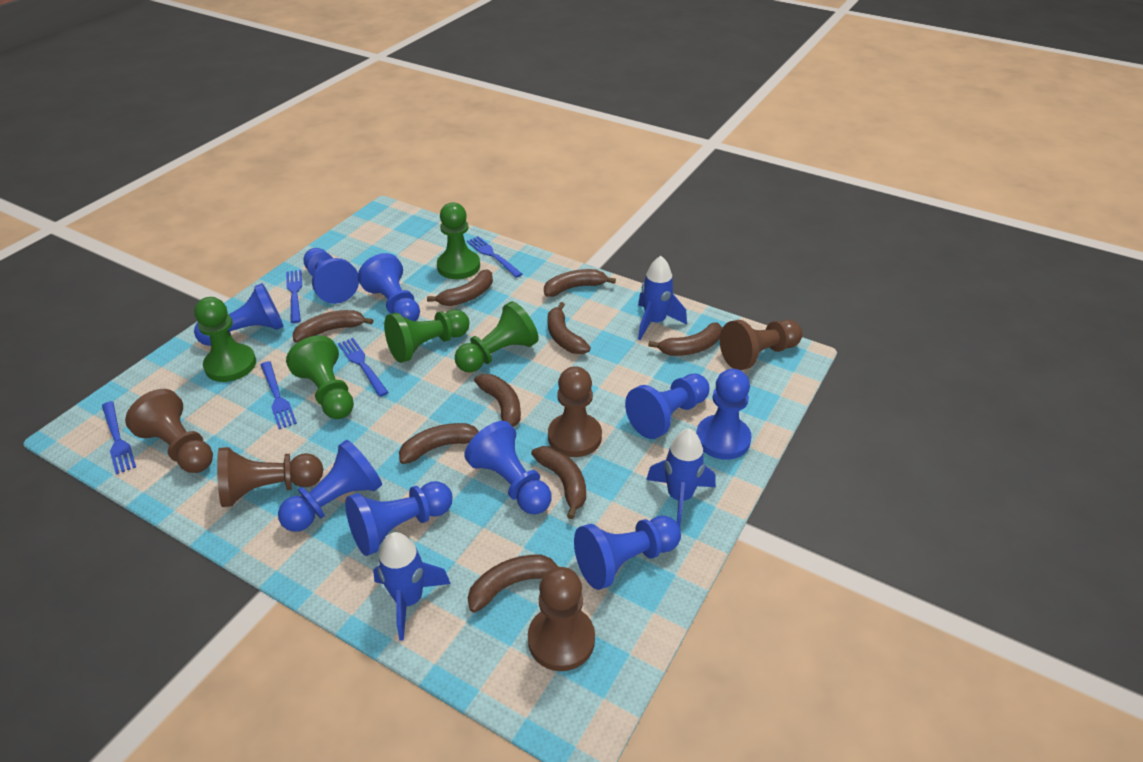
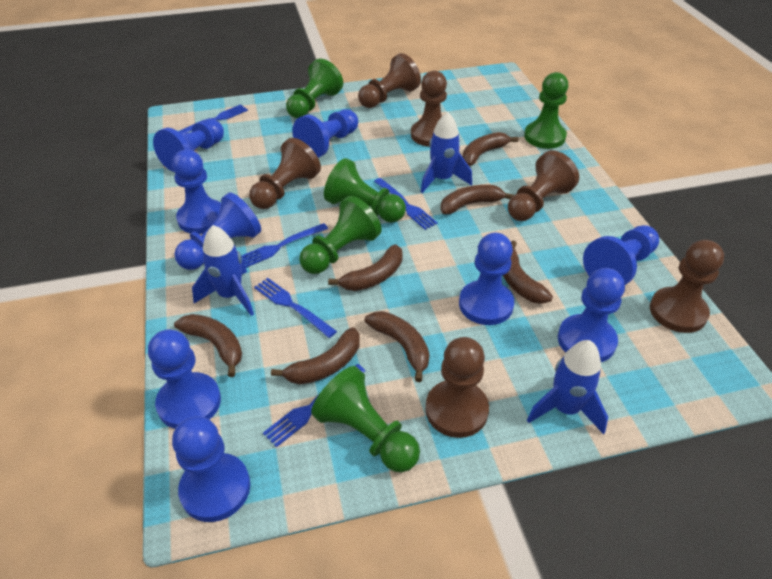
brown banana: 9 -> 7
brown pawn: 5 -> 6

